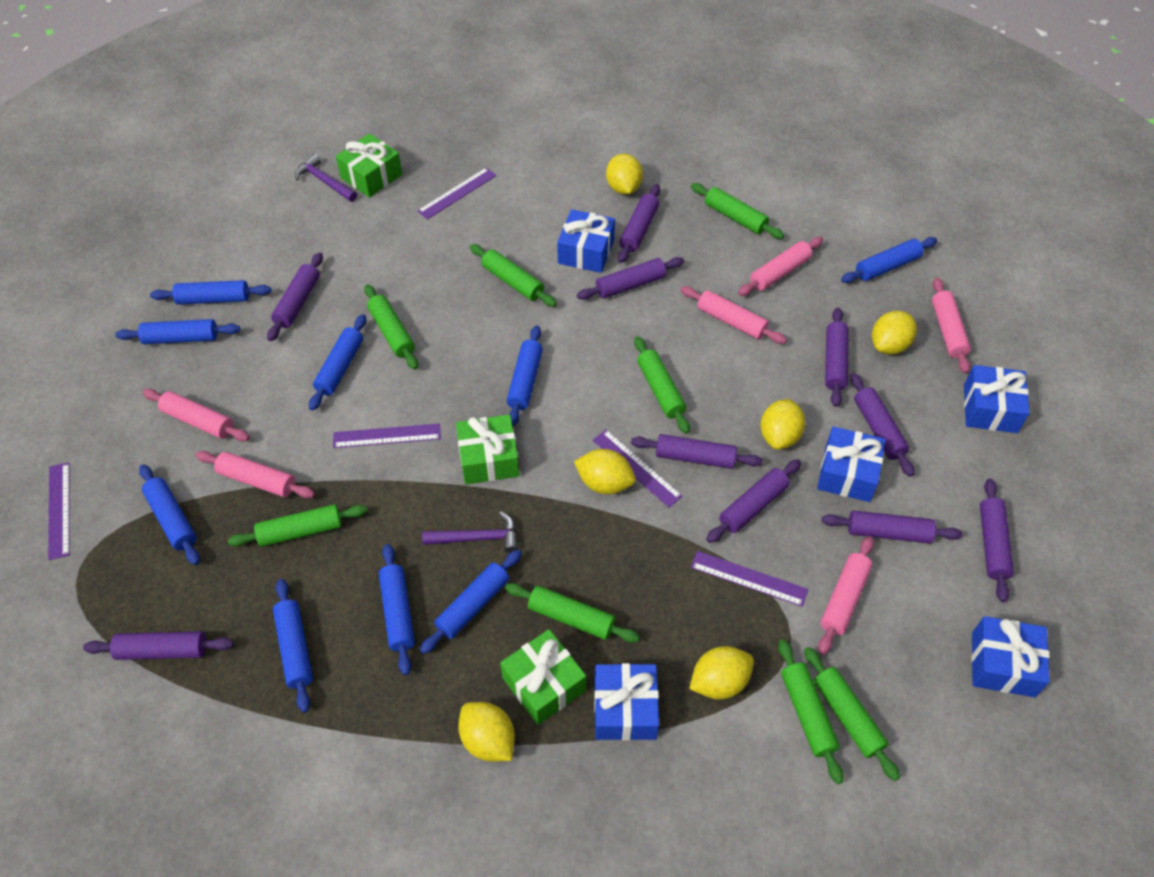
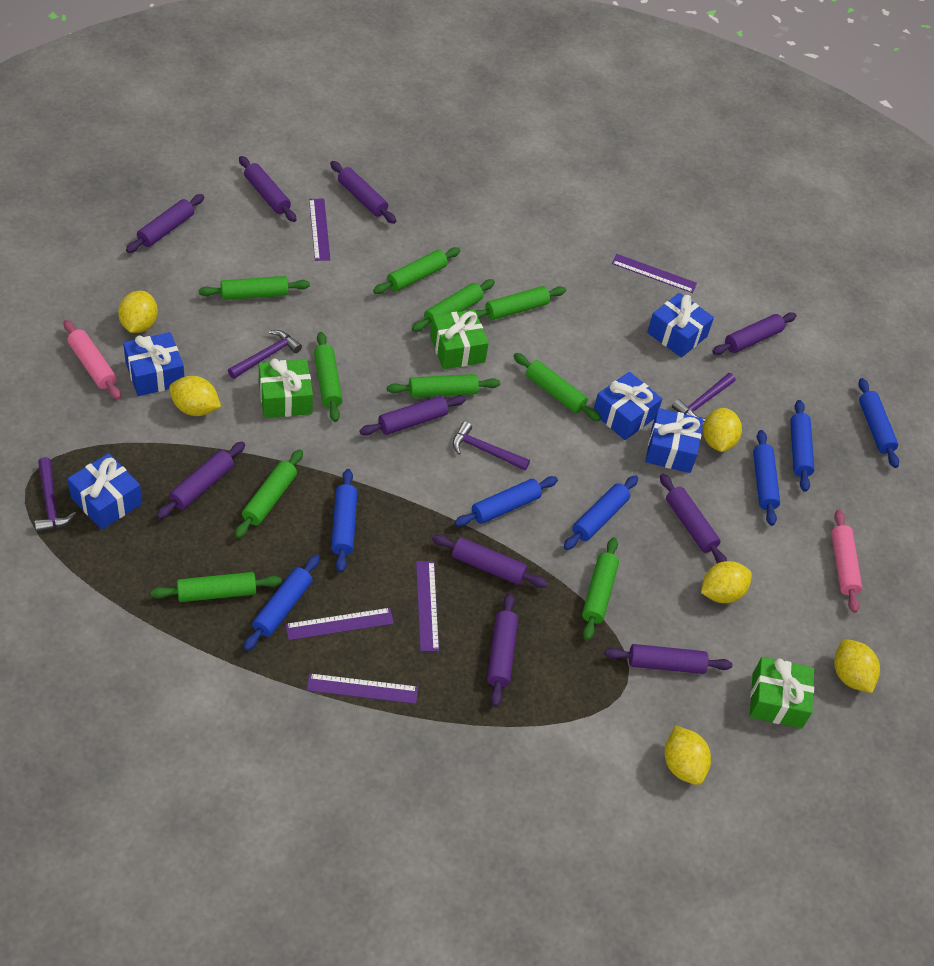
blue rolling pin: 9 -> 7
green rolling pin: 8 -> 10
pink rolling pin: 6 -> 2
purple hammer: 2 -> 4

